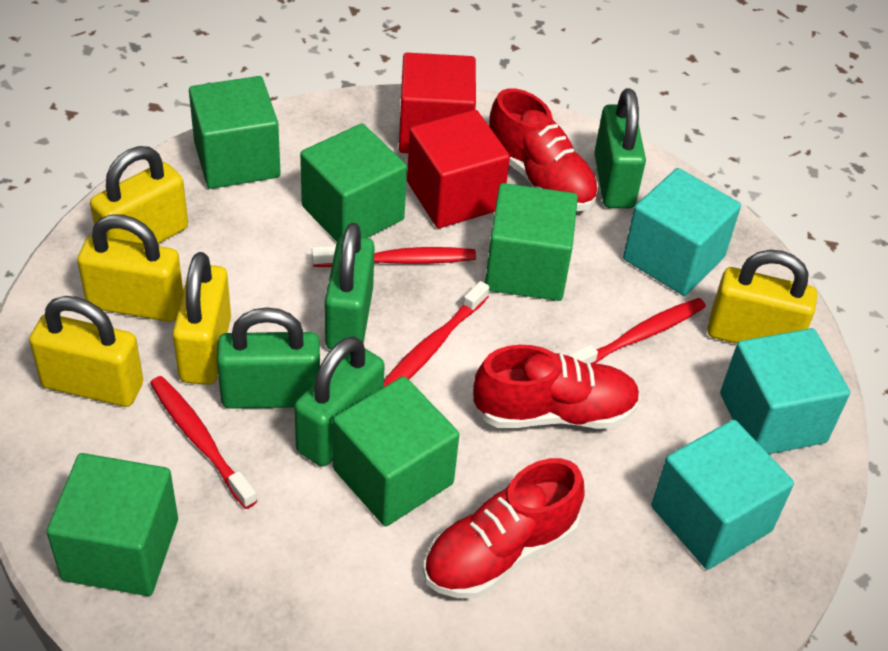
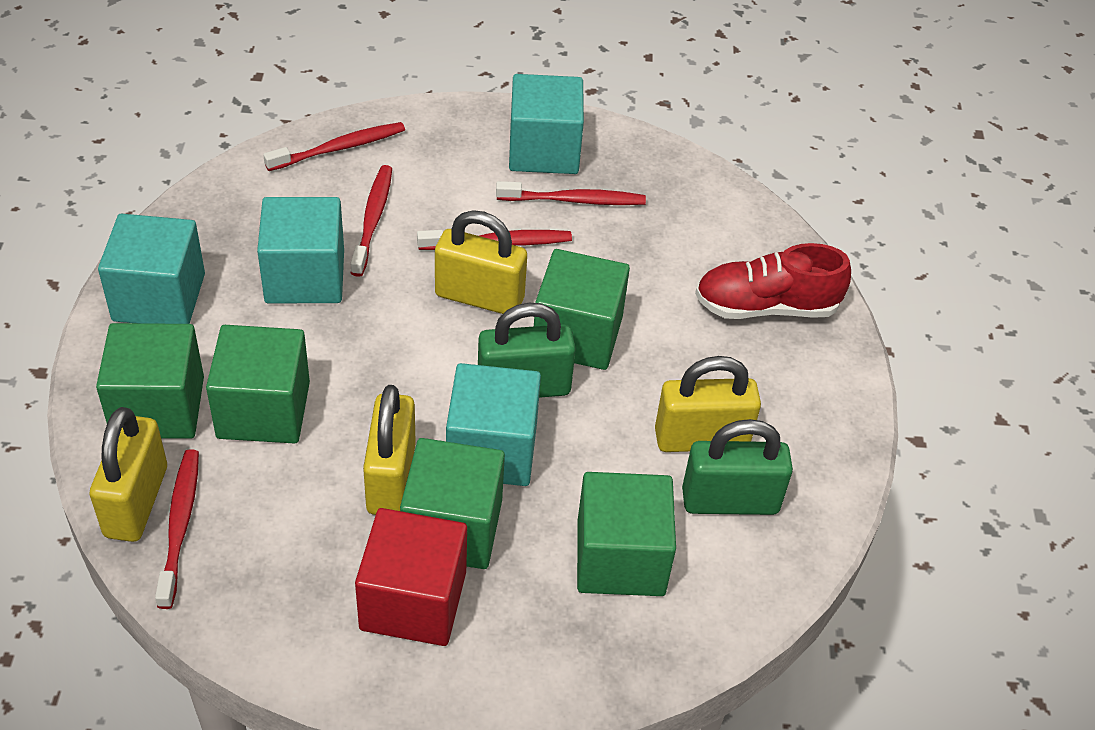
green padlock: 4 -> 2
red cube: 2 -> 1
red shoe: 3 -> 1
red toothbrush: 4 -> 5
turquoise cube: 3 -> 4
yellow padlock: 5 -> 4

